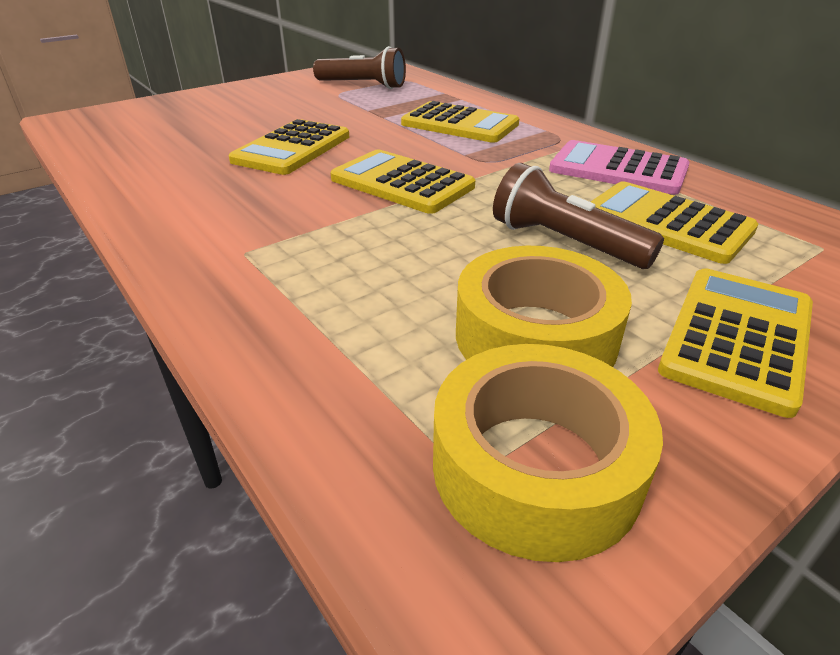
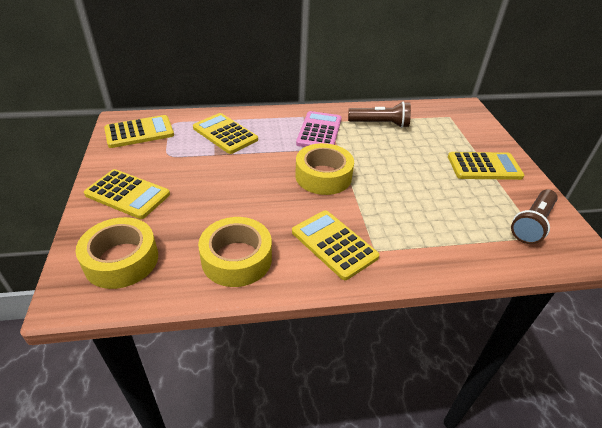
yellow tape: 2 -> 3

